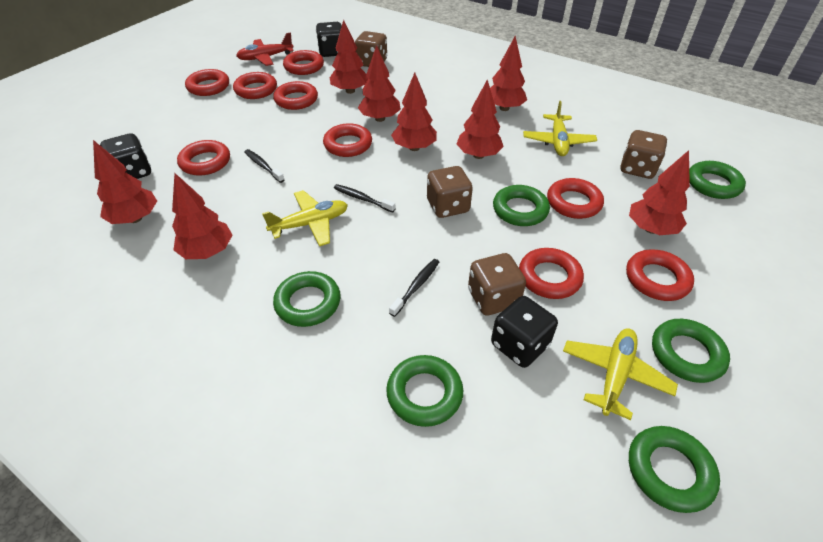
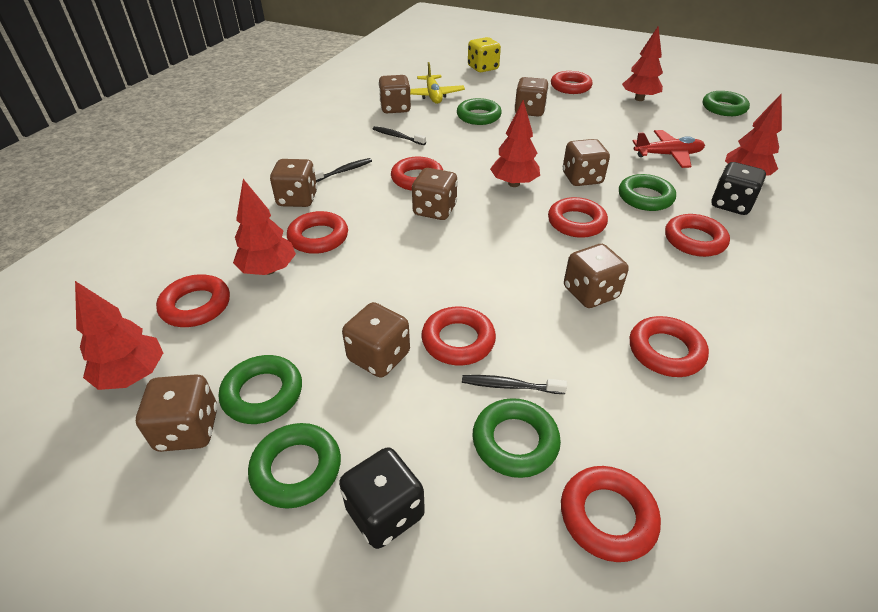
black dice: 3 -> 2
brown dice: 4 -> 8
red tree: 8 -> 5
yellow dice: 0 -> 1
yellow plane: 3 -> 1

